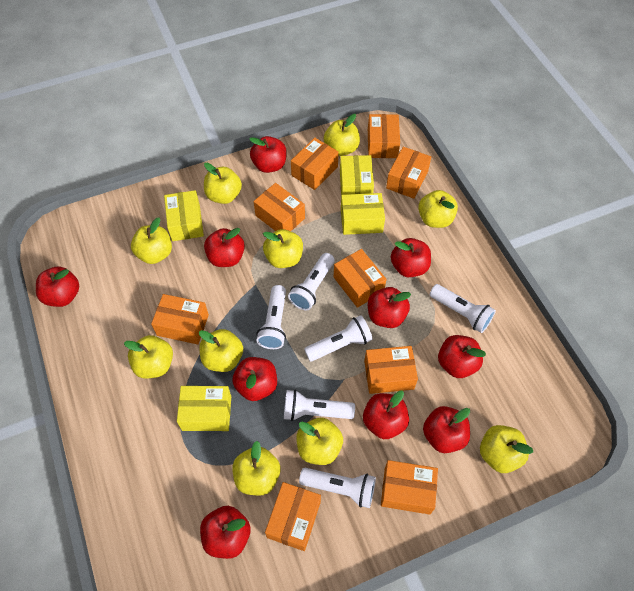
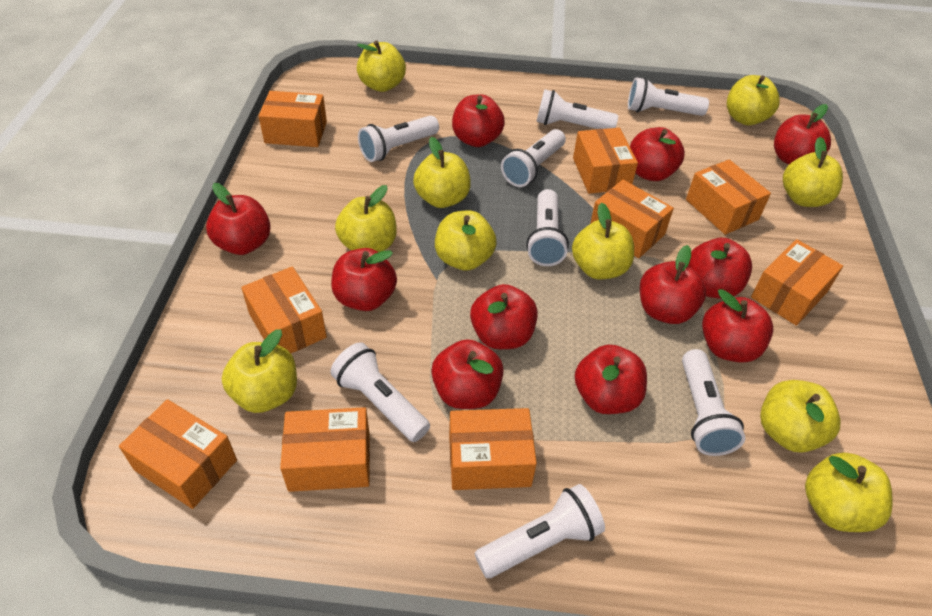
red apple: 10 -> 11
white flashlight: 6 -> 8
yellow box: 4 -> 0

